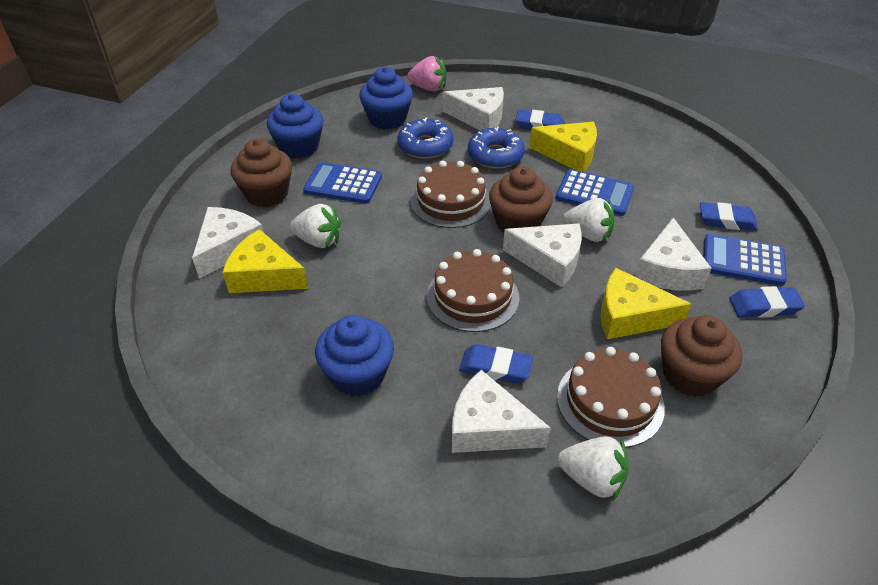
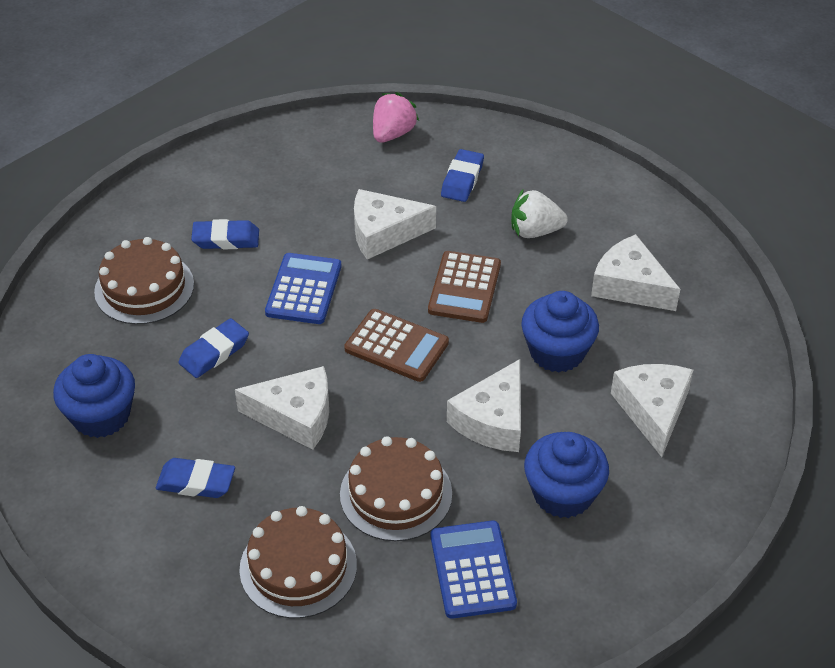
blue calculator: 3 -> 2
blue donut: 2 -> 0
brown calculator: 0 -> 2
brown cupcake: 3 -> 0
white strawberry: 3 -> 1
yellow cheese: 3 -> 0

